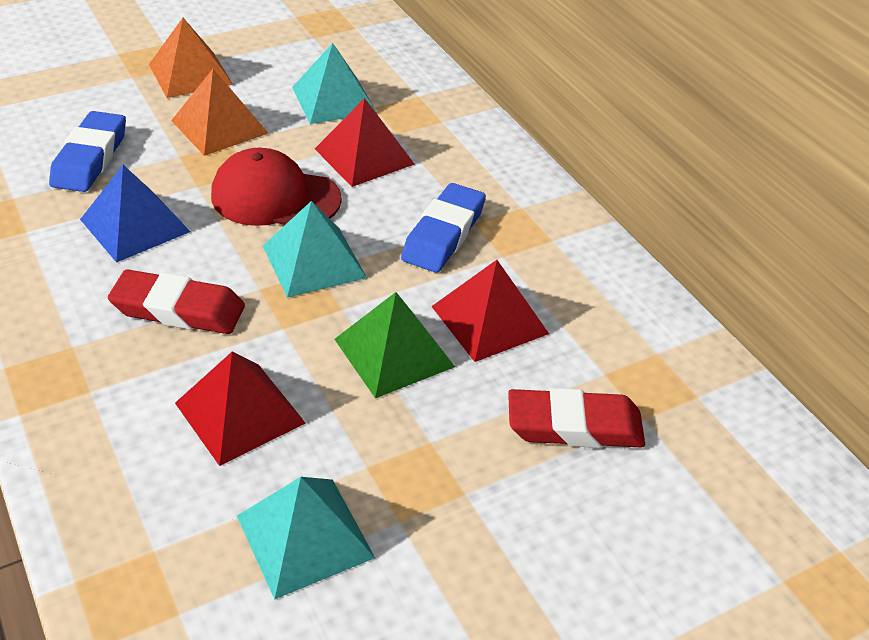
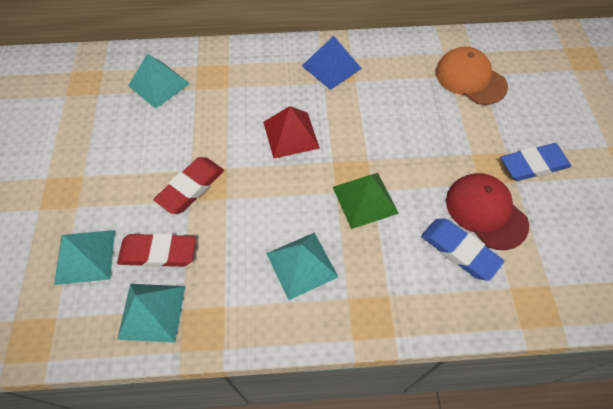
orange cap: 0 -> 1
orange pyramid: 2 -> 0
red pyramid: 3 -> 1
turquoise pyramid: 3 -> 4

